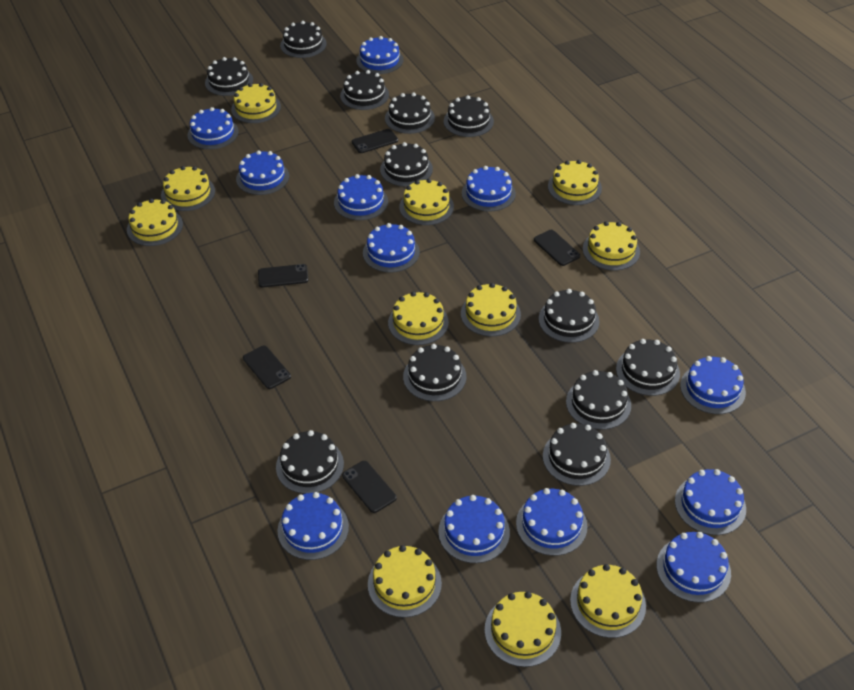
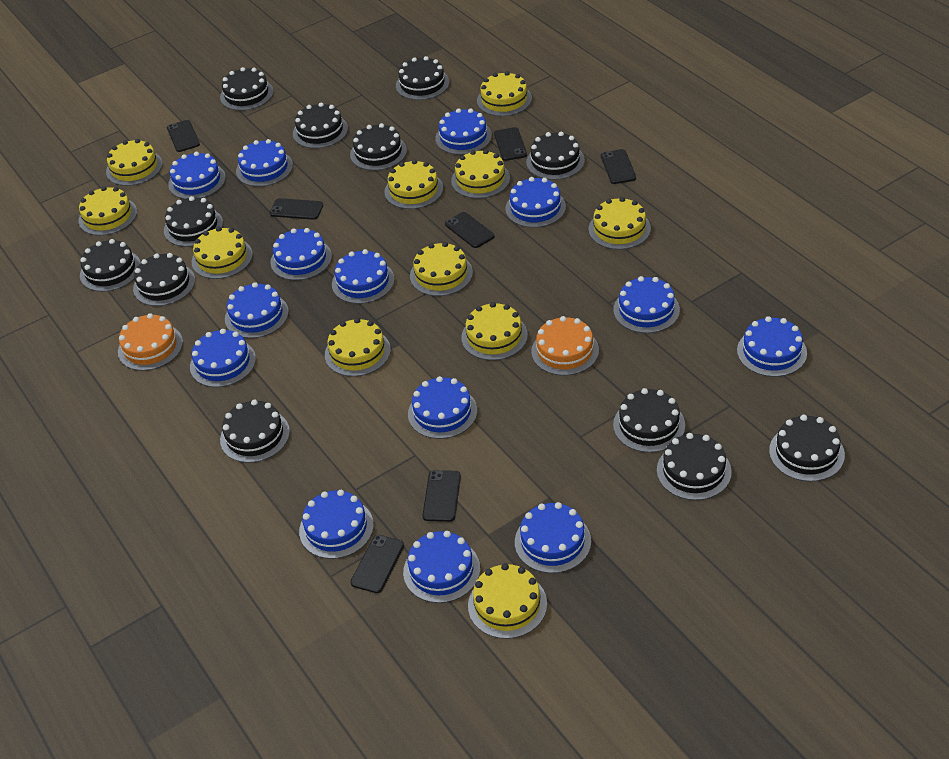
black phone: 5 -> 7
blue cake: 12 -> 14
orange cake: 0 -> 2

